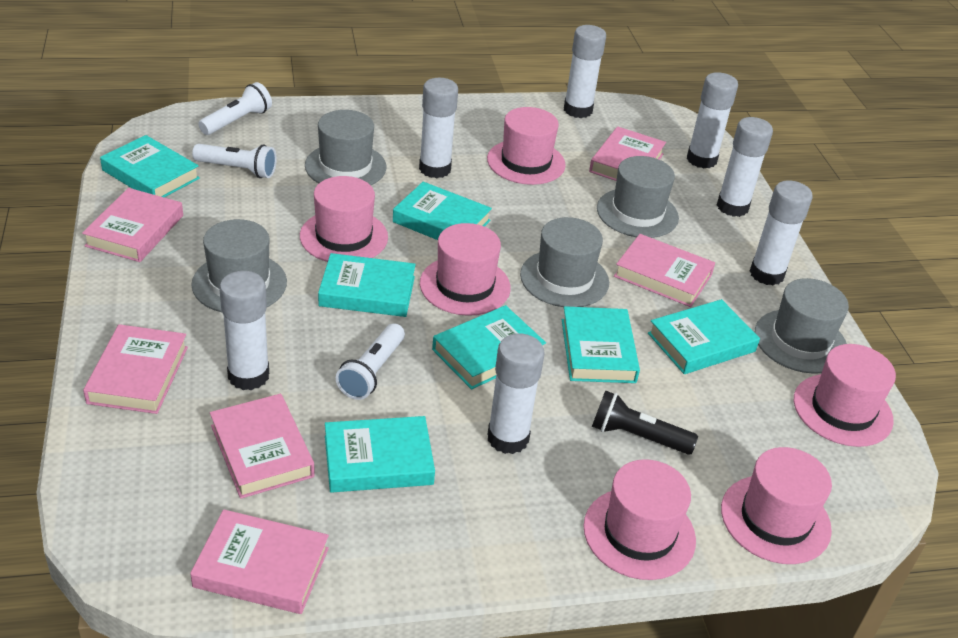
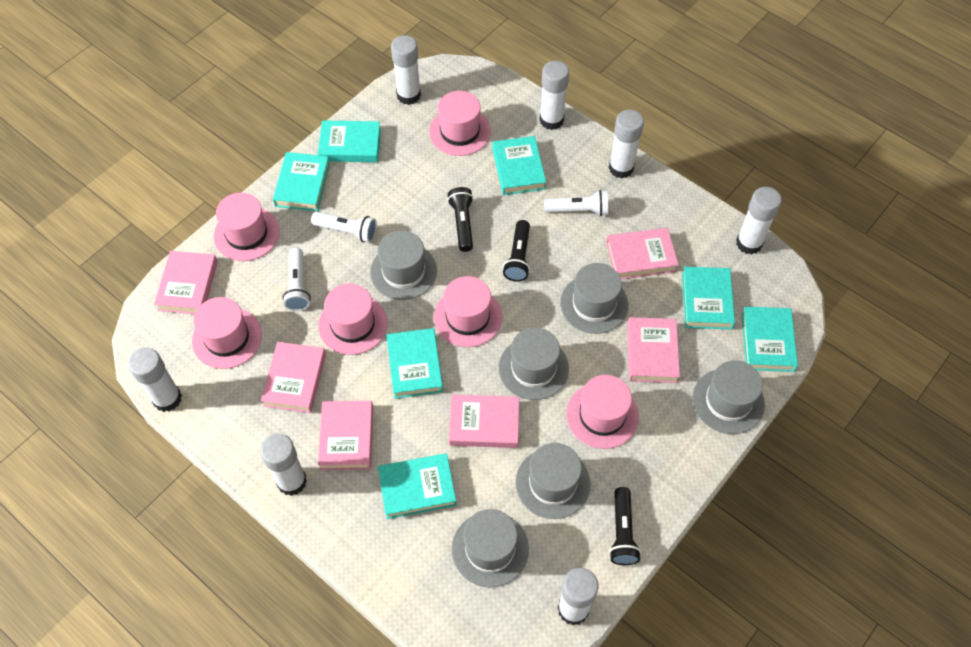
black flashlight: 1 -> 3
grey hat: 5 -> 6

